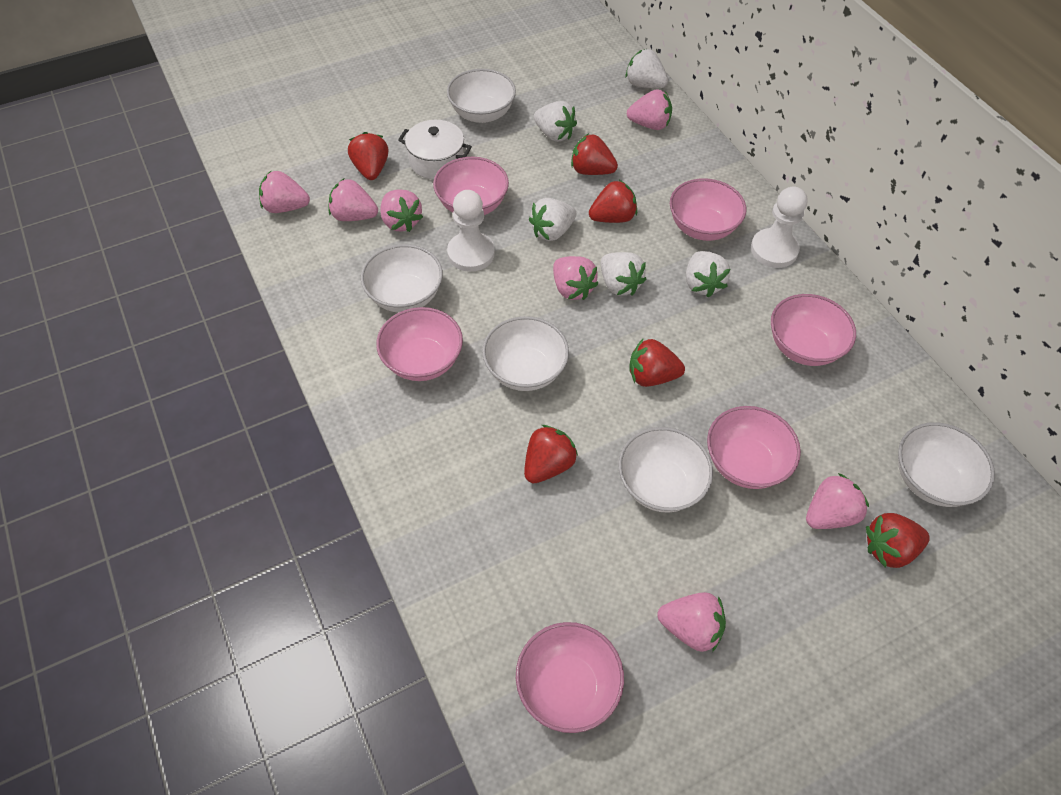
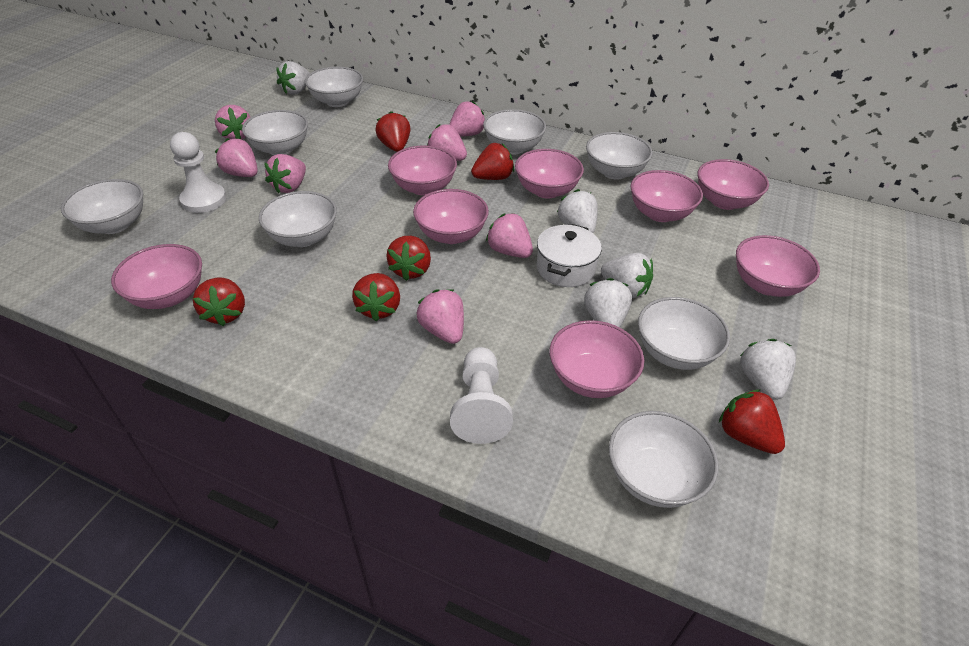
pink bowl: 6 -> 8
white bowl: 5 -> 8

